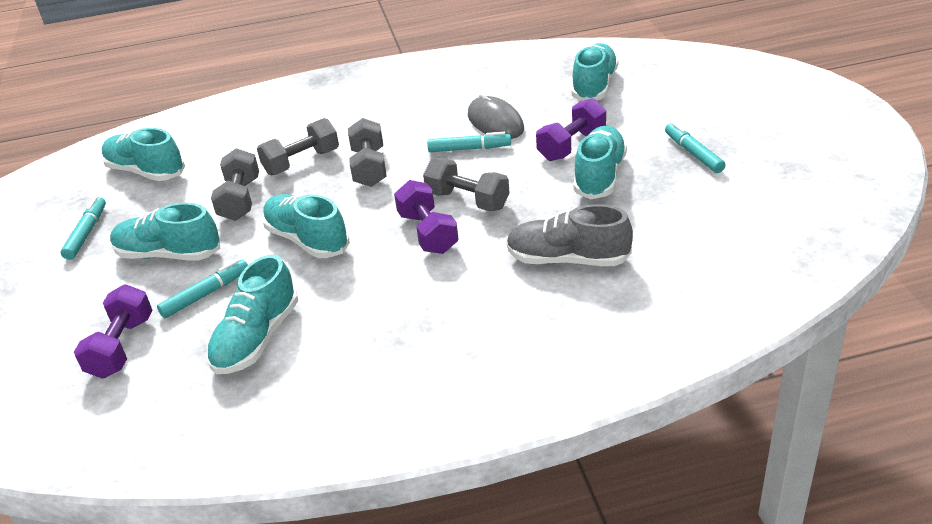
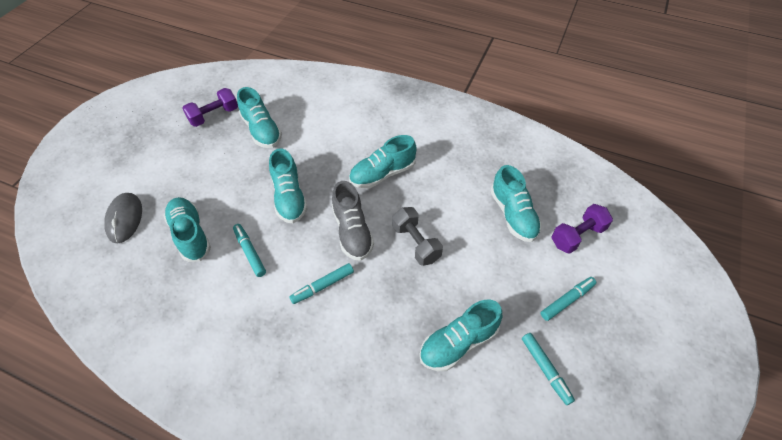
grey dumbbell: 4 -> 1
purple dumbbell: 3 -> 2

